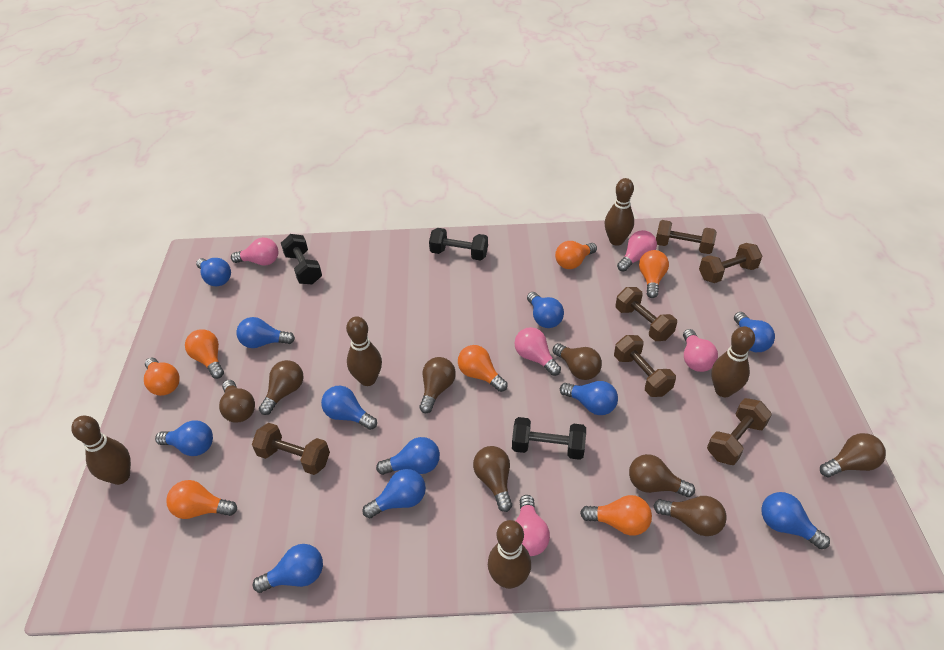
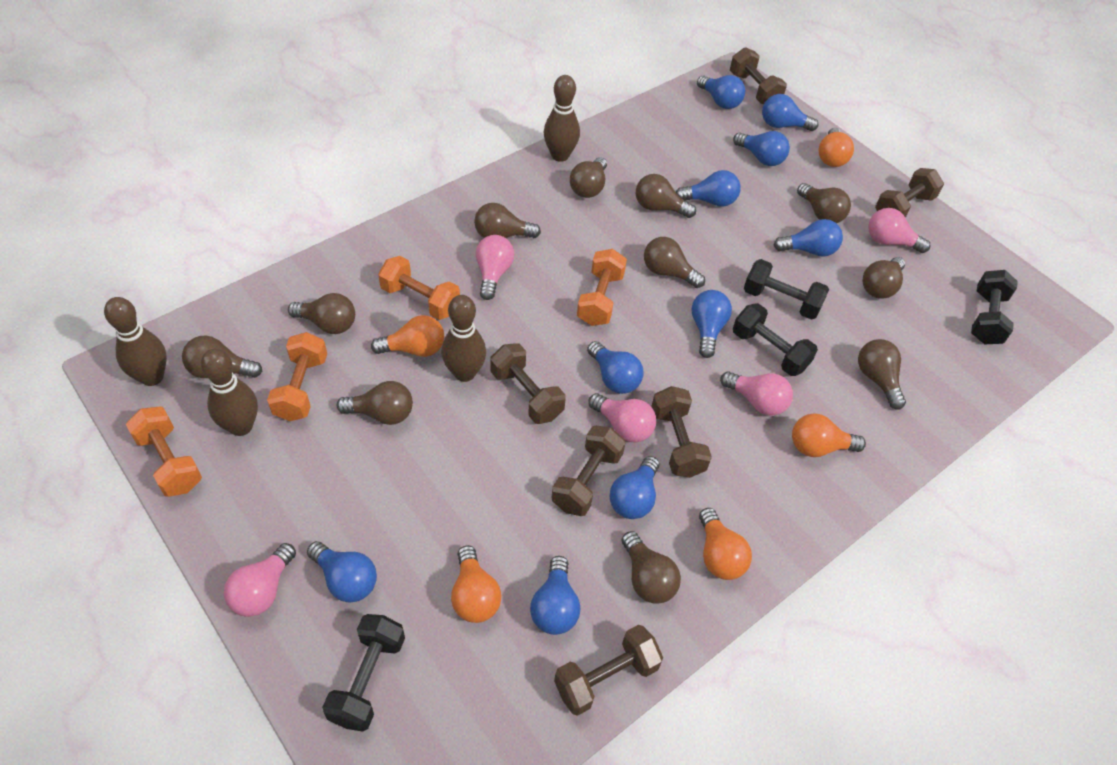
black dumbbell: 3 -> 4
blue light bulb: 11 -> 10
brown bowling pin: 5 -> 4
brown light bulb: 8 -> 11
orange dumbbell: 0 -> 4
orange light bulb: 7 -> 5

